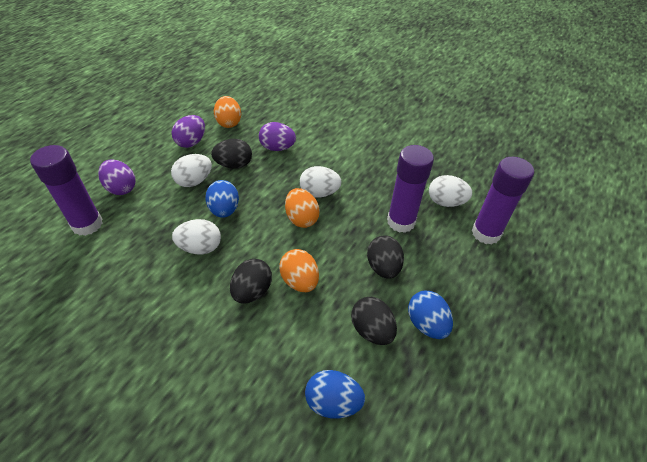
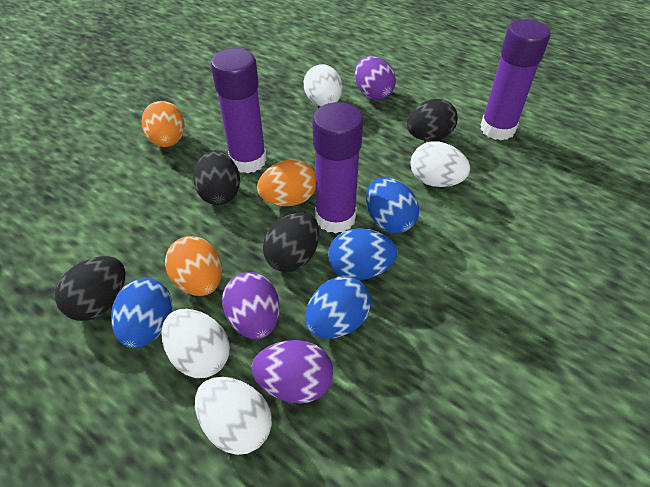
blue egg: 3 -> 4

